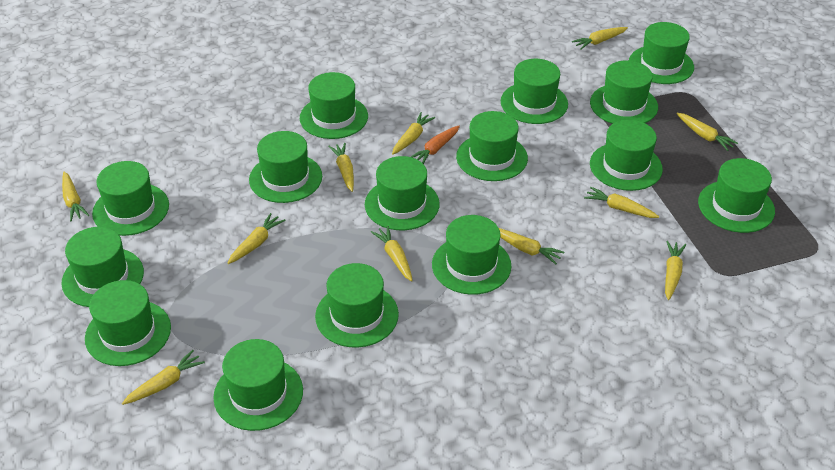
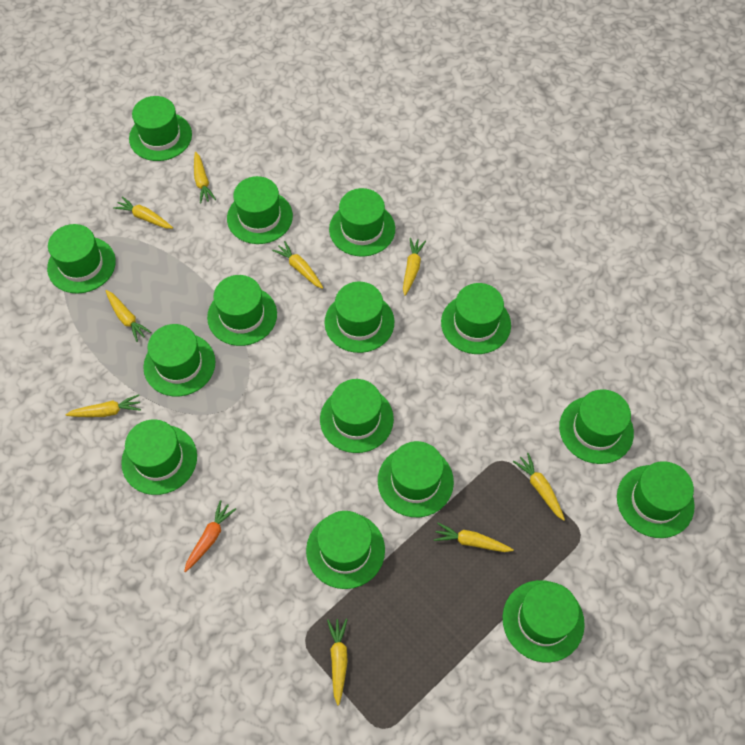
yellow carrot: 11 -> 9

